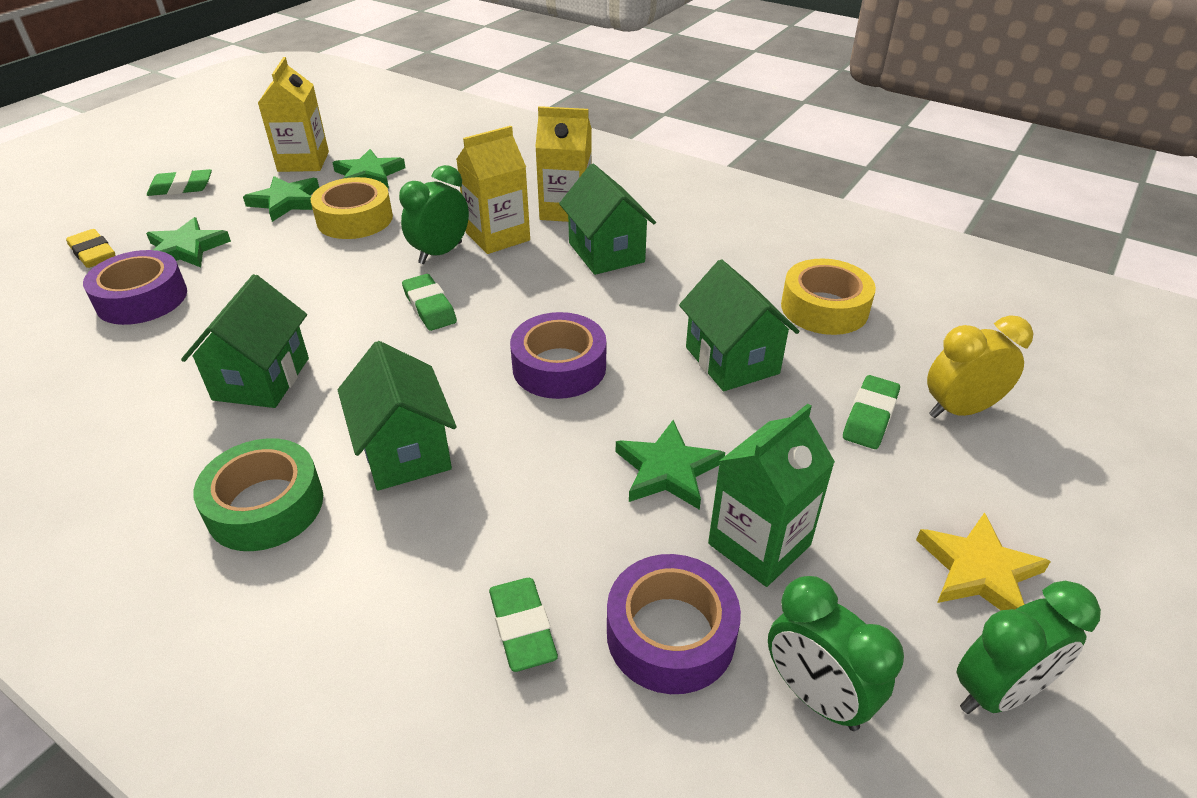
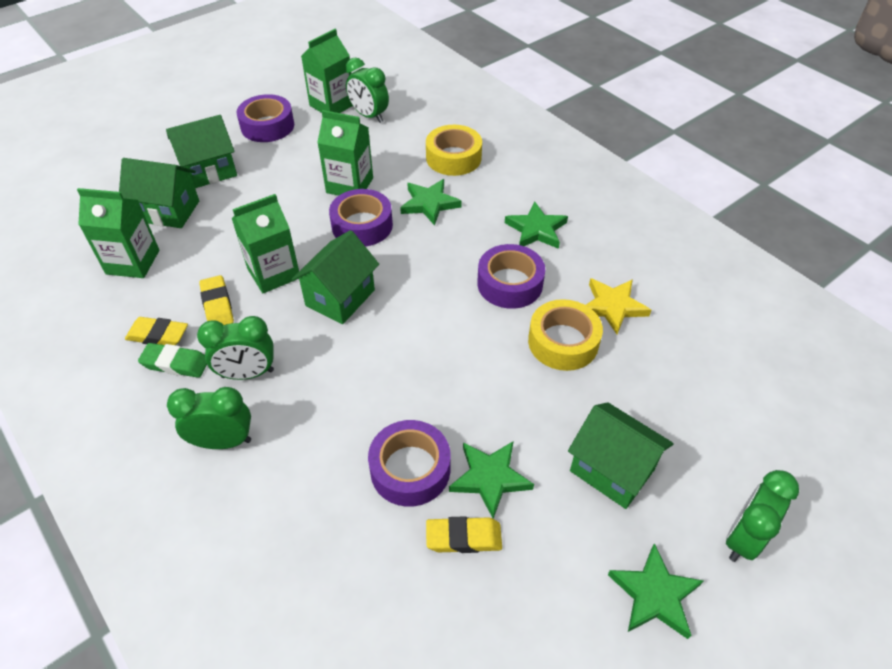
green carton: 1 -> 4
green clock: 3 -> 4
green eraser: 4 -> 1
green tape: 1 -> 0
purple tape: 3 -> 4
yellow carton: 3 -> 0
yellow clock: 1 -> 0
yellow eraser: 1 -> 3

